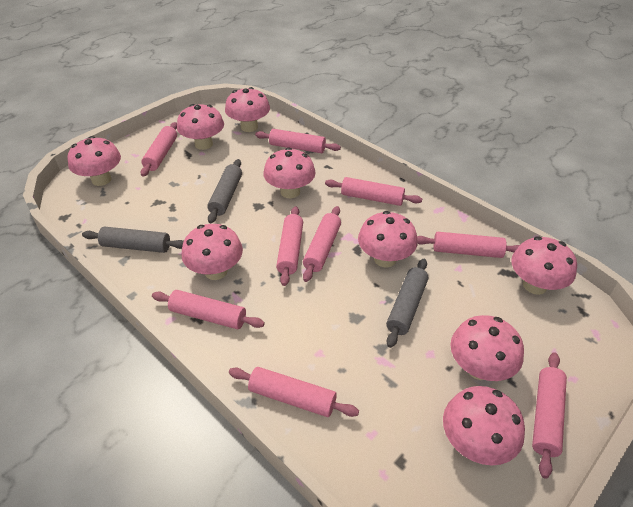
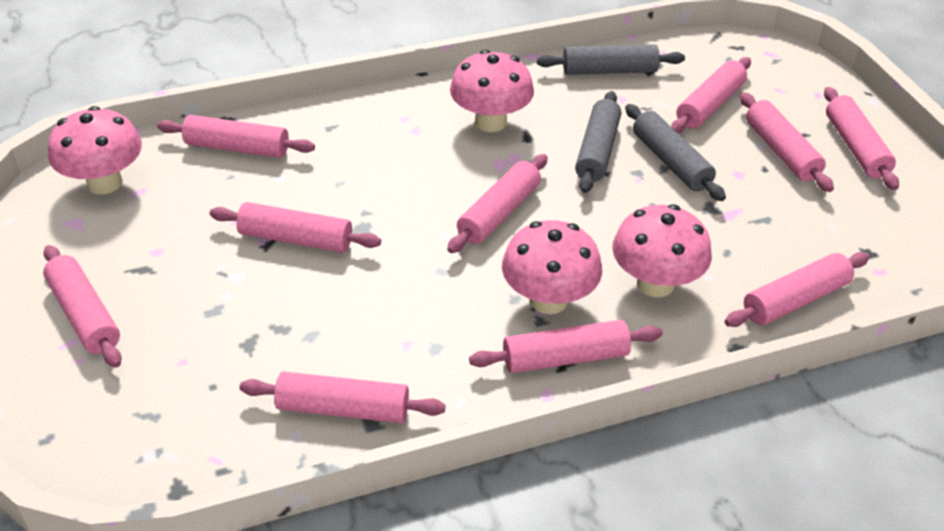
pink mushroom: 9 -> 4
pink rolling pin: 9 -> 10

